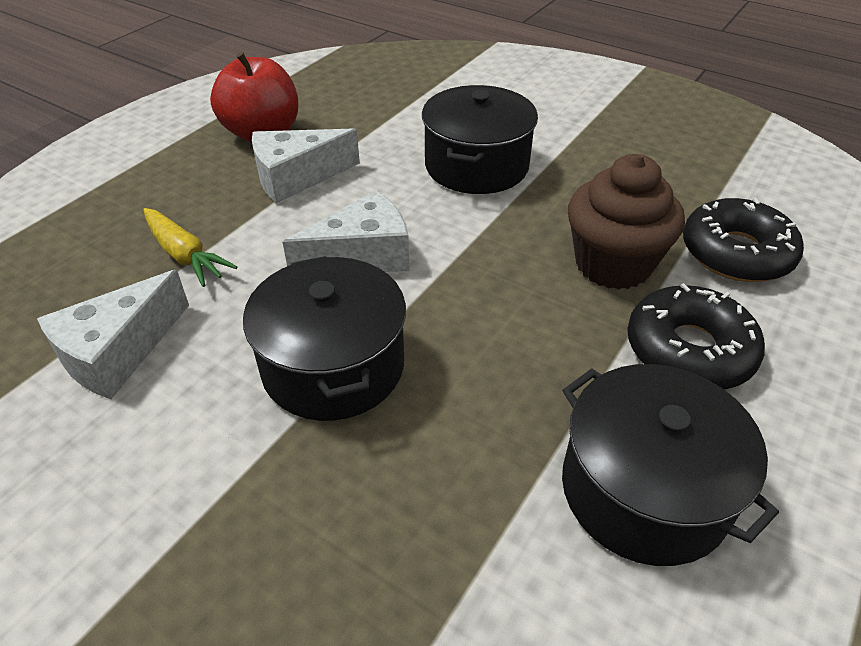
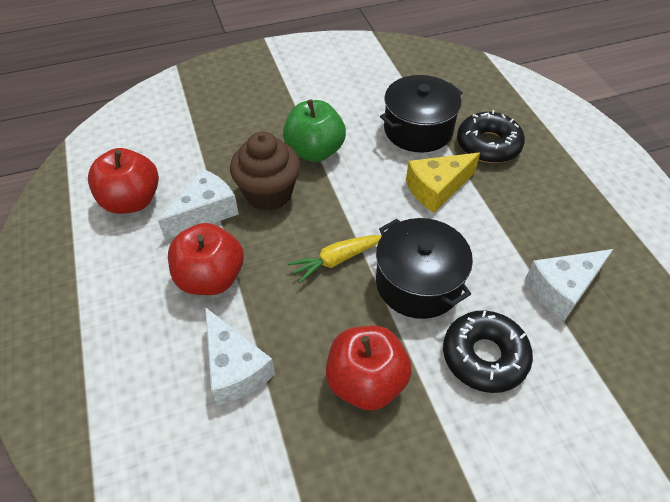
black pot: 3 -> 2
green apple: 0 -> 1
red apple: 1 -> 3
yellow cheese: 0 -> 1

